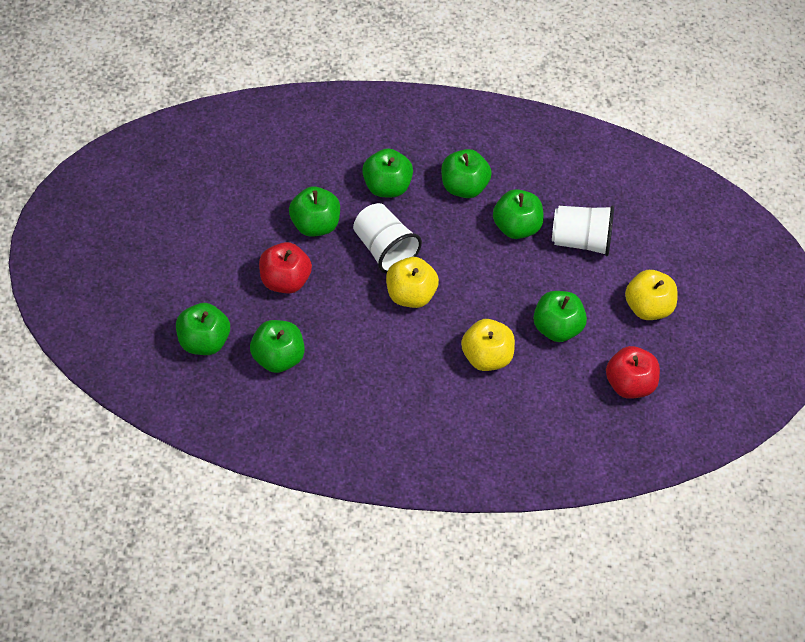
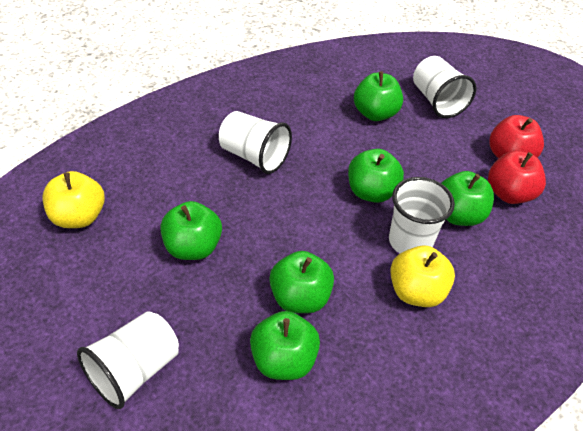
green apple: 7 -> 6
white cup: 2 -> 4
yellow apple: 3 -> 2

